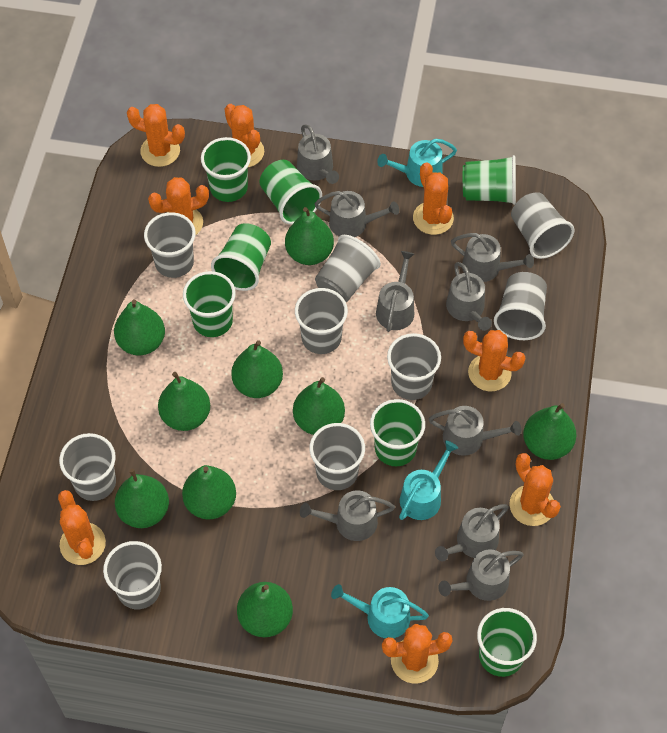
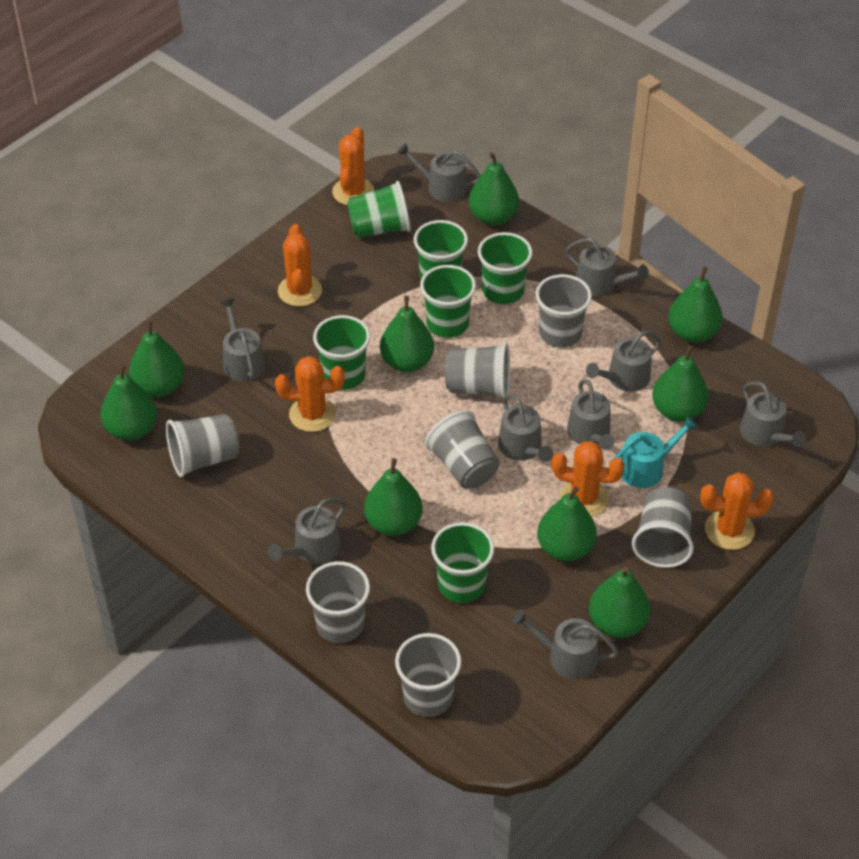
green cup: 7 -> 6
grey cup: 9 -> 7
orange cactus: 8 -> 5
turquoise watering can: 3 -> 1

